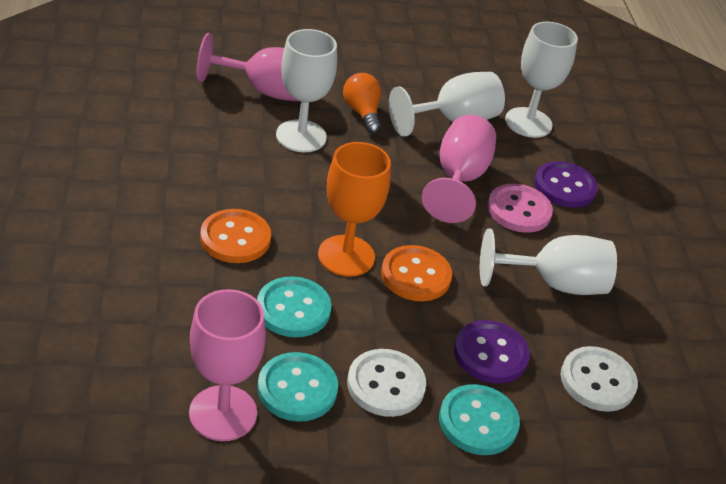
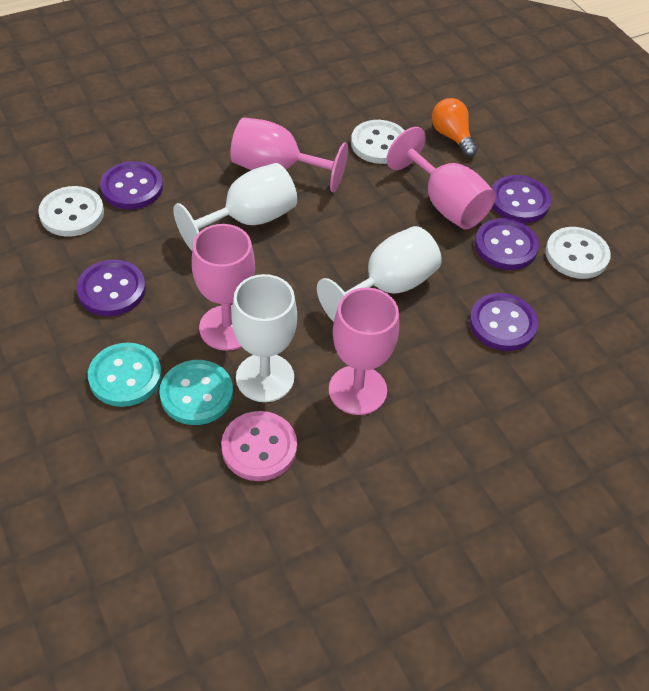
orange button: 2 -> 0
orange goblet: 1 -> 0
pink goblet: 3 -> 4
purple button: 2 -> 5
turquoise button: 3 -> 2
white button: 2 -> 3
white goblet: 4 -> 3

